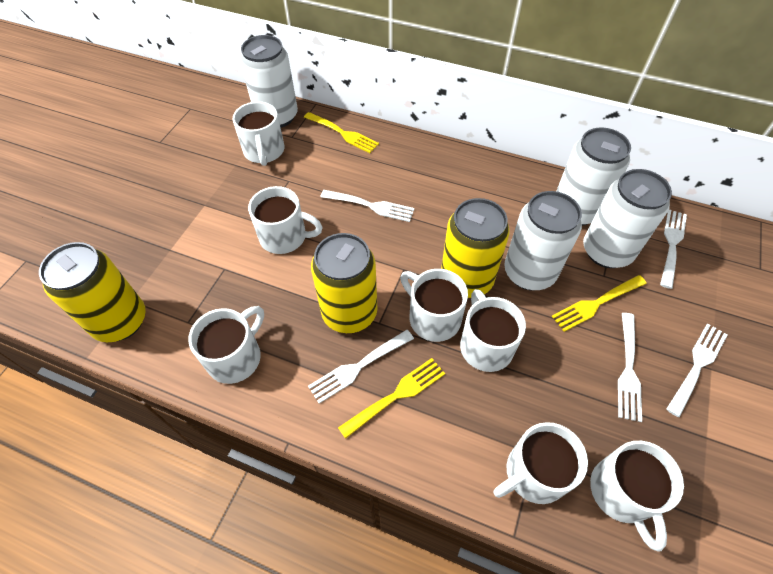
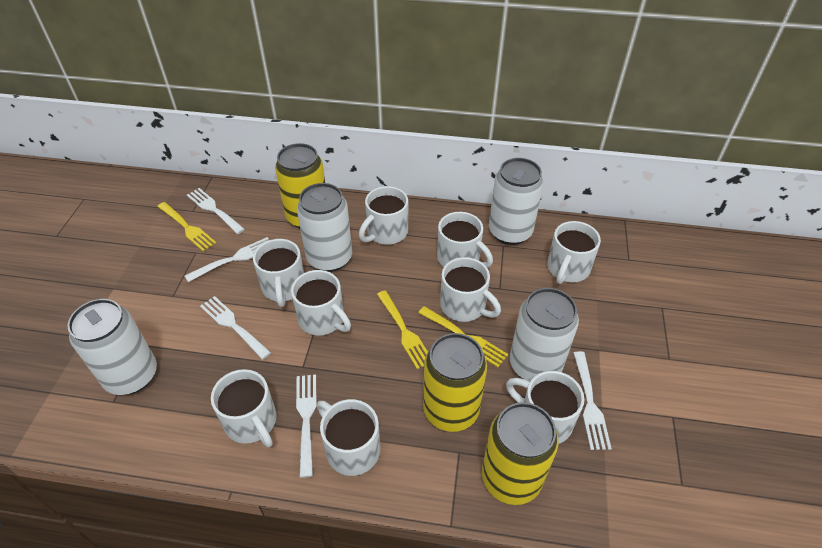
white mug: 7 -> 9

